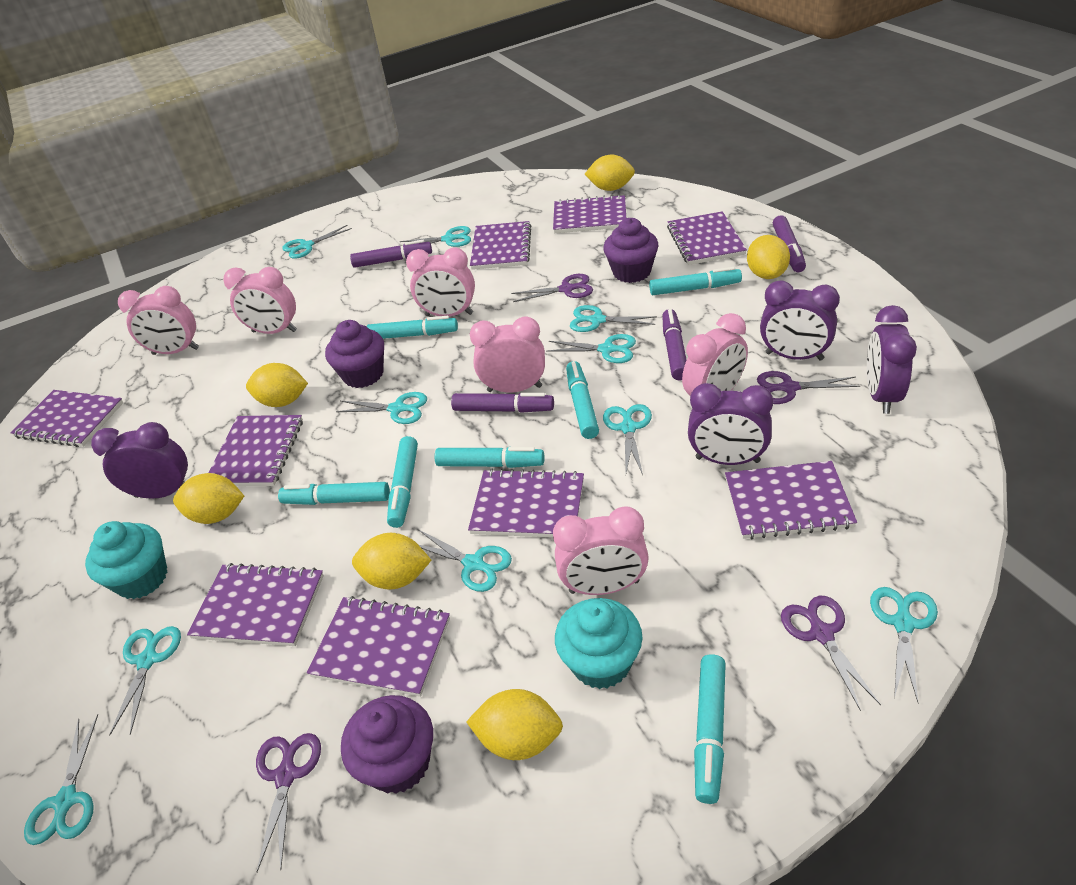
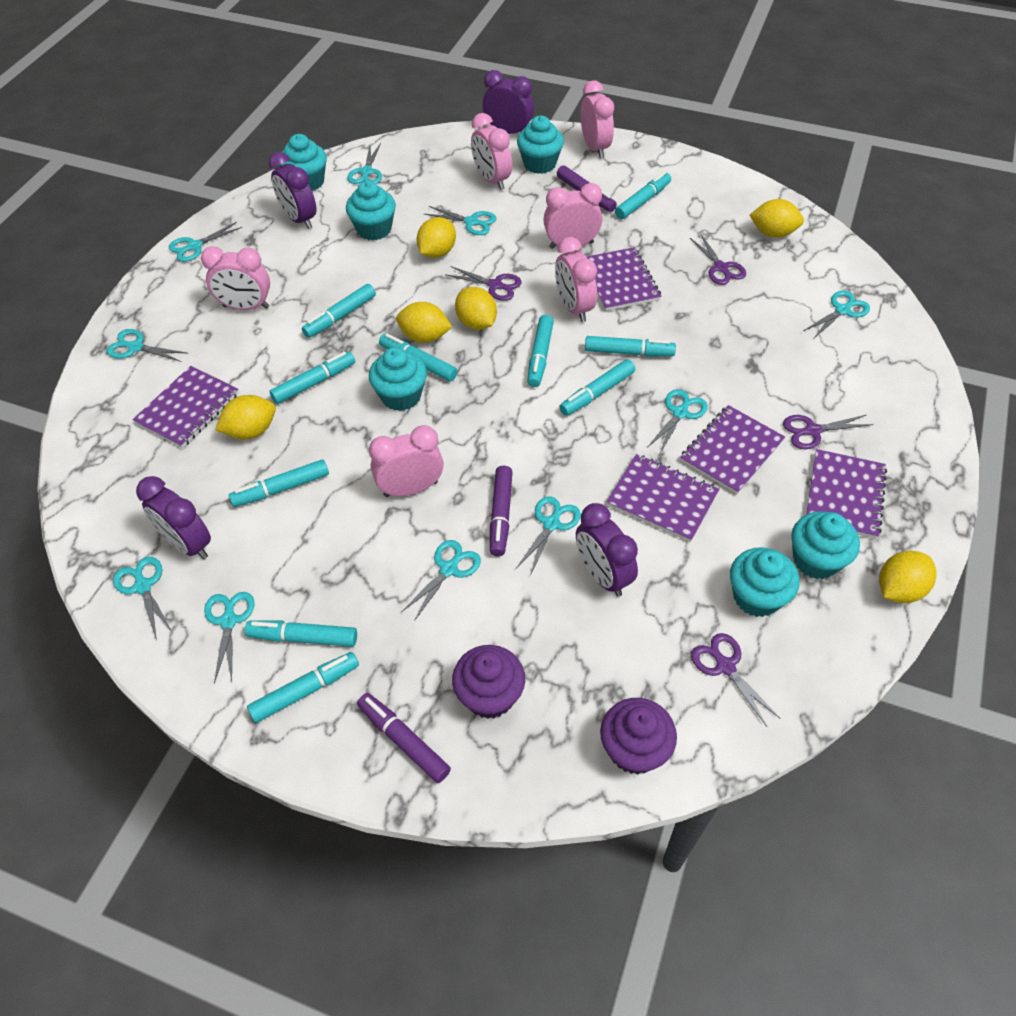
purple cupcake: 3 -> 2
purple marker: 4 -> 3
purple notebook: 9 -> 5
turquoise cupcake: 2 -> 6
turquoise marker: 7 -> 10

